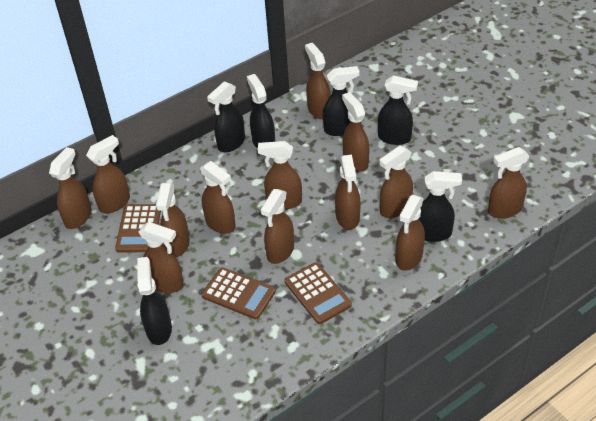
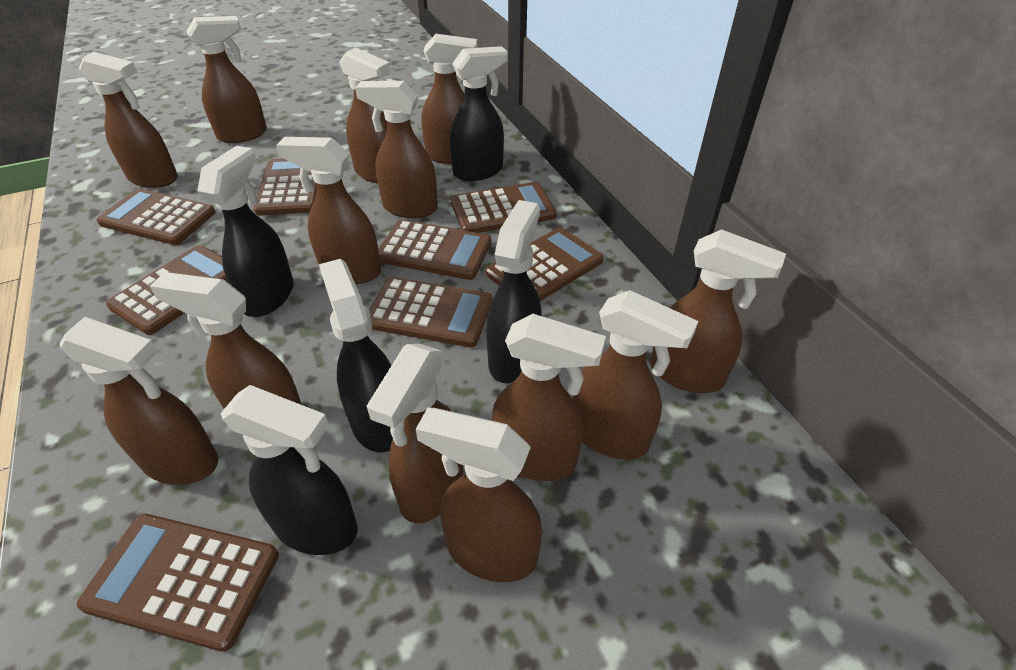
black spray bottle: 6 -> 5
brown calculator: 3 -> 8

